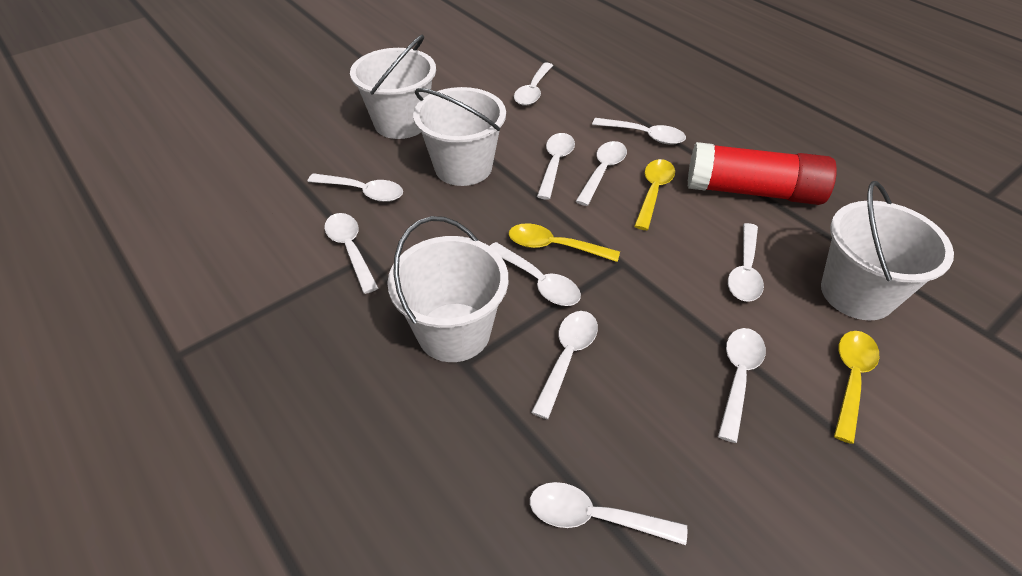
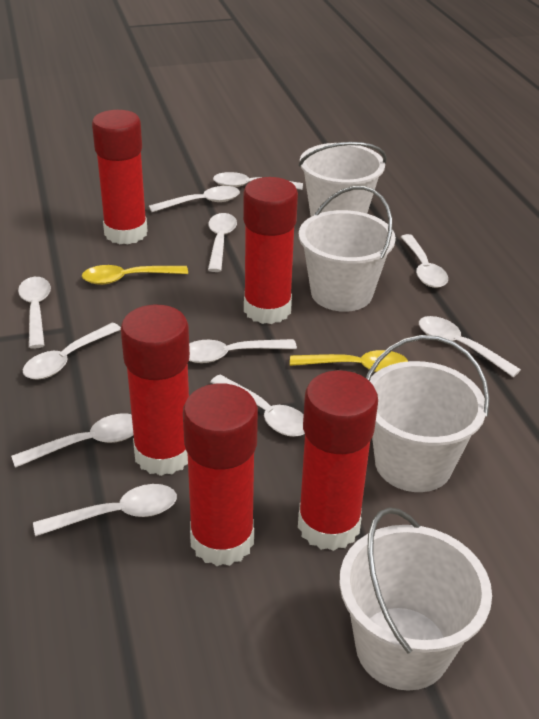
red glue stick: 1 -> 5
yellow spoon: 3 -> 2

